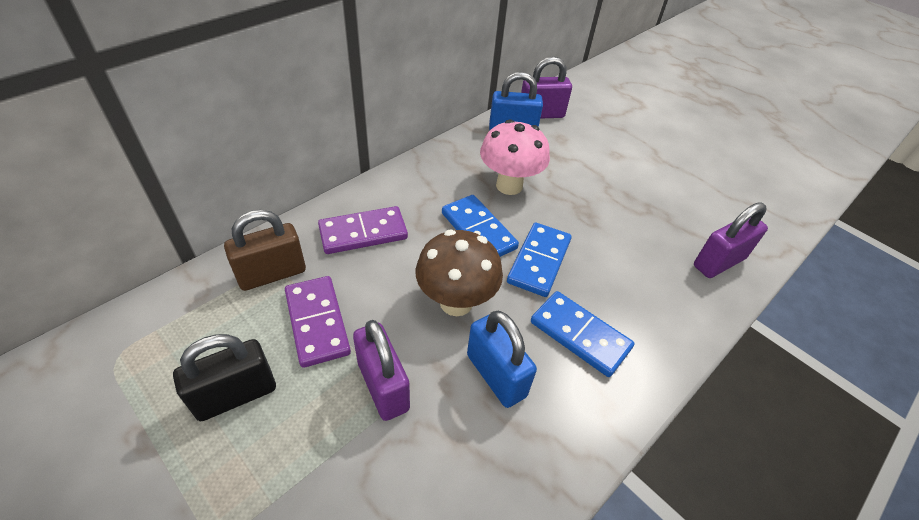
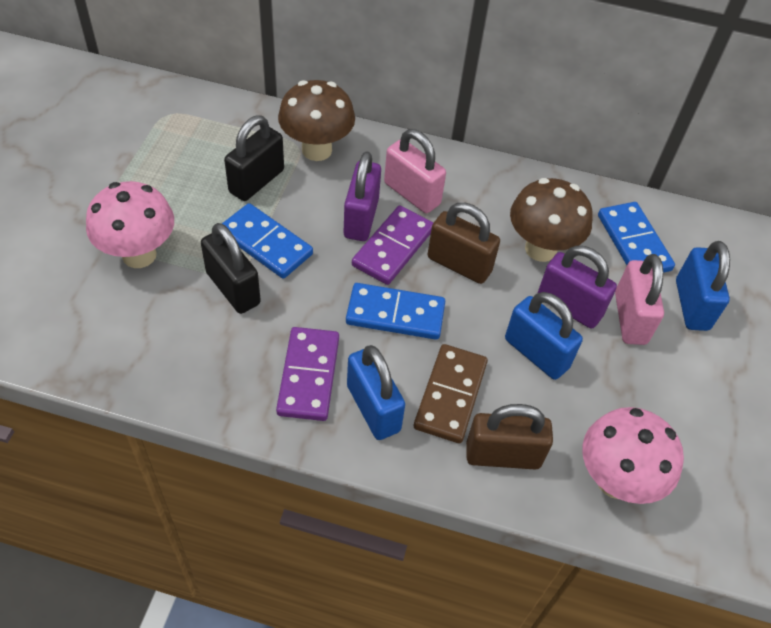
black padlock: 1 -> 2
blue padlock: 2 -> 3
brown domino: 0 -> 1
brown mushroom: 1 -> 2
brown padlock: 1 -> 2
pink mushroom: 1 -> 2
pink padlock: 0 -> 2
purple padlock: 3 -> 2

